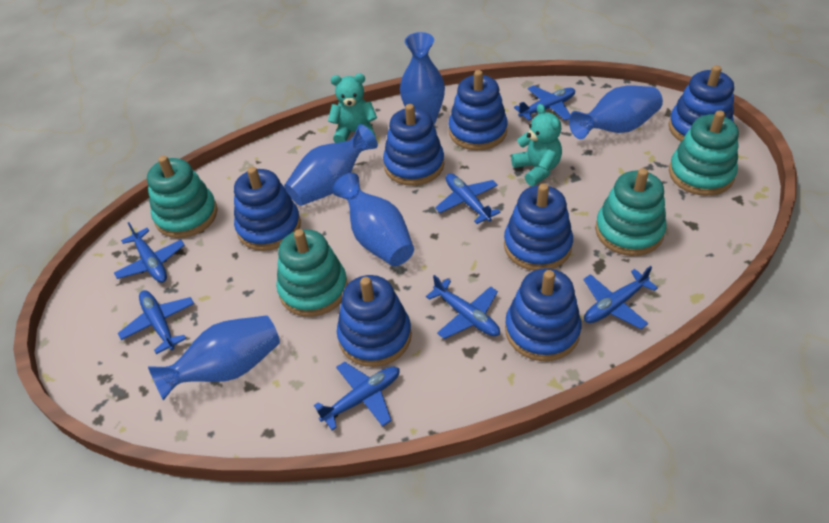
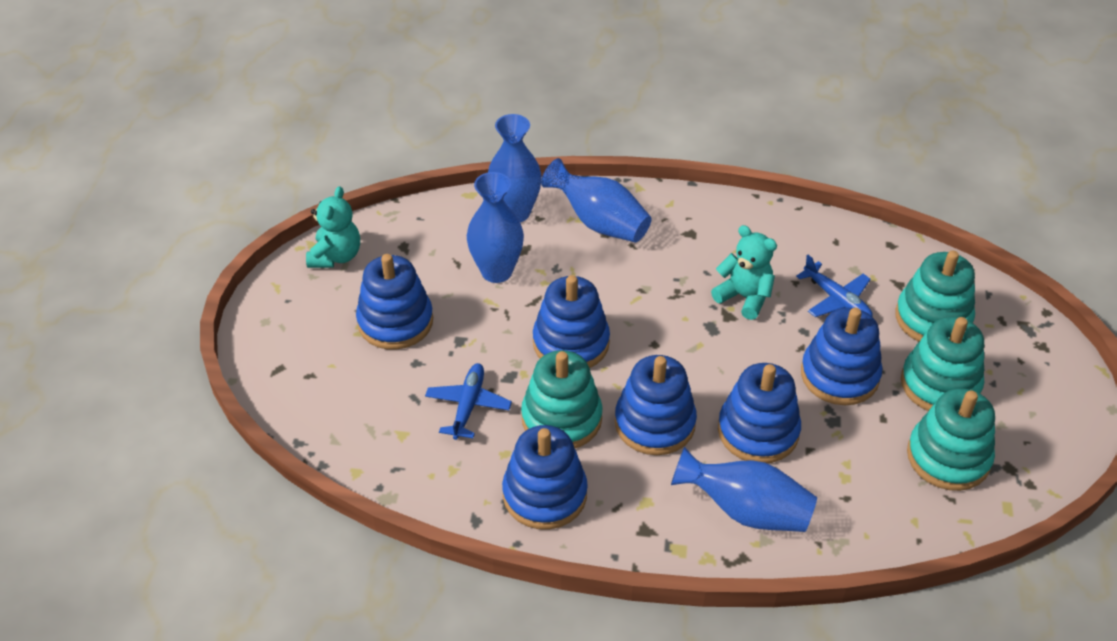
blue plane: 7 -> 2
blue stacking toy: 7 -> 6
blue vase: 5 -> 4

